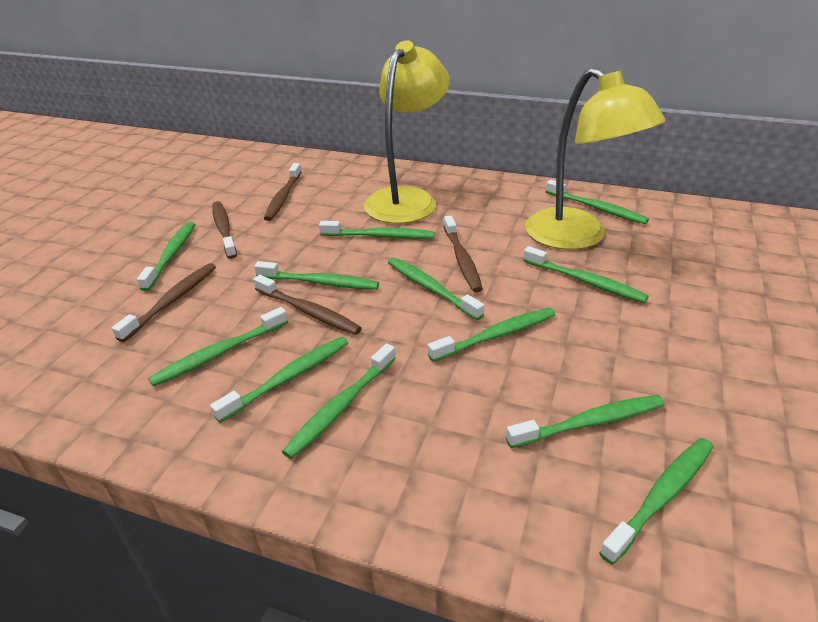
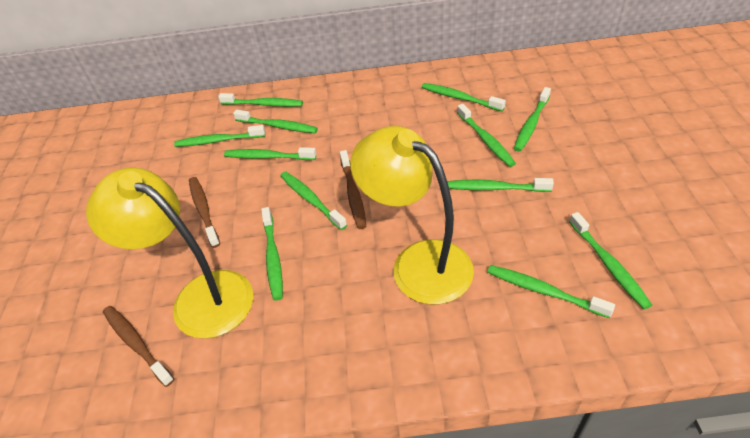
brown toothbrush: 5 -> 3

